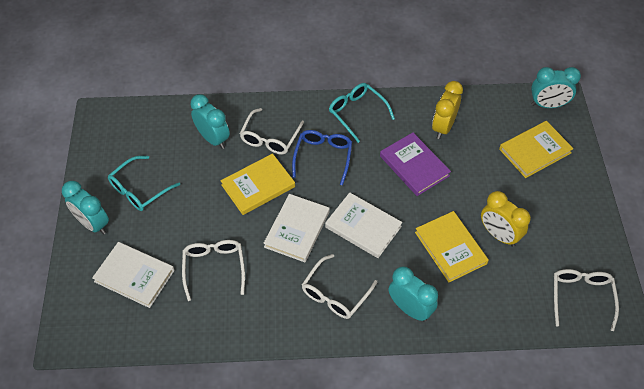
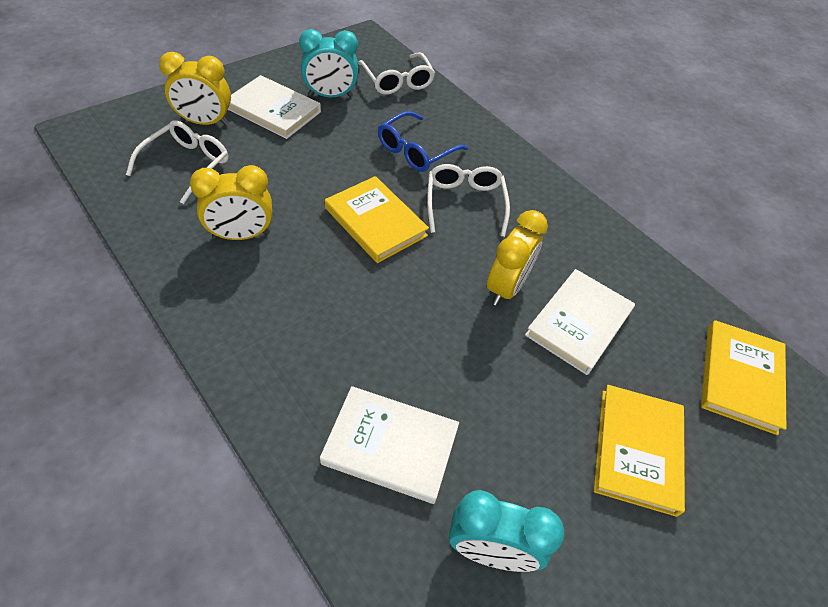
purple book: 1 -> 0
turquoise clock: 4 -> 2
turquoise glasses: 2 -> 0
white glasses: 4 -> 3
yellow clock: 2 -> 3

